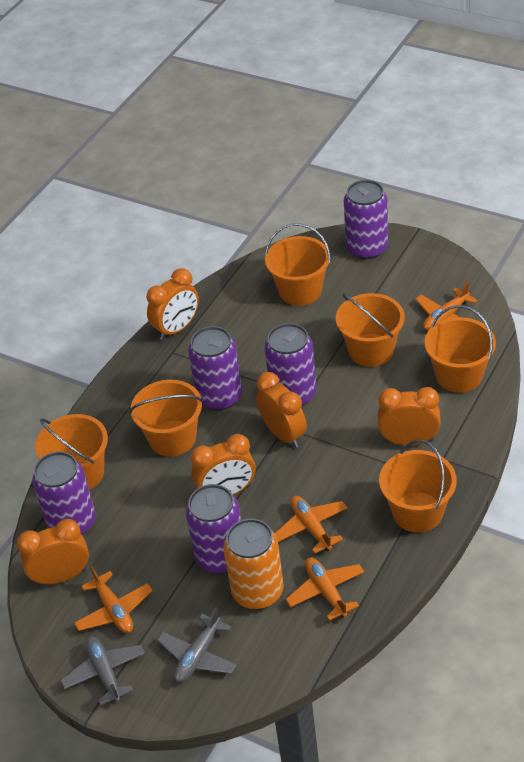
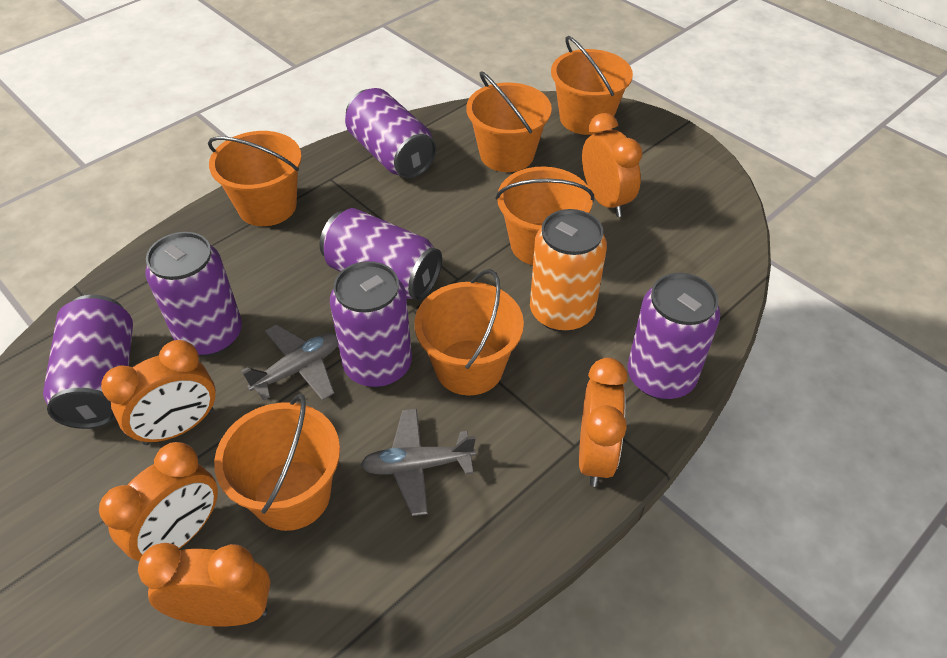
orange plane: 4 -> 0
purple can: 5 -> 6

